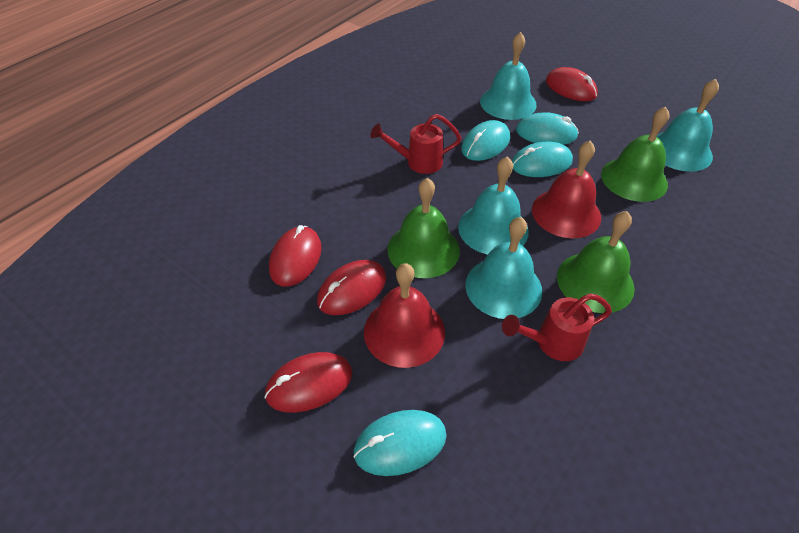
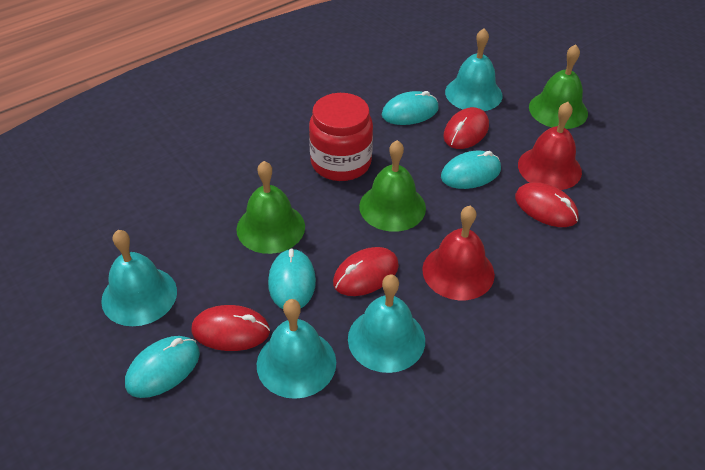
red jar: 0 -> 1
red watering can: 2 -> 0

